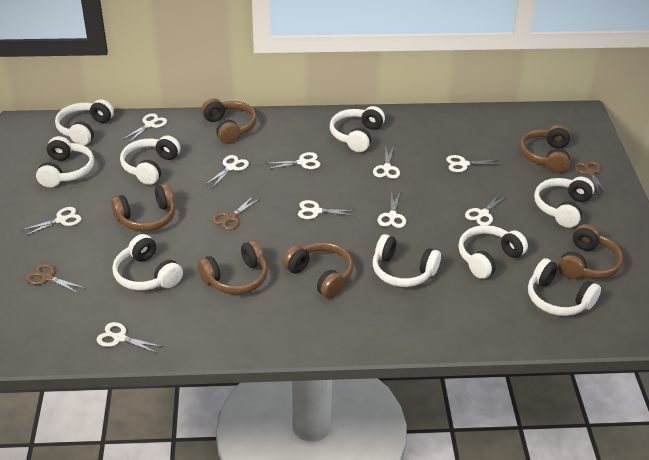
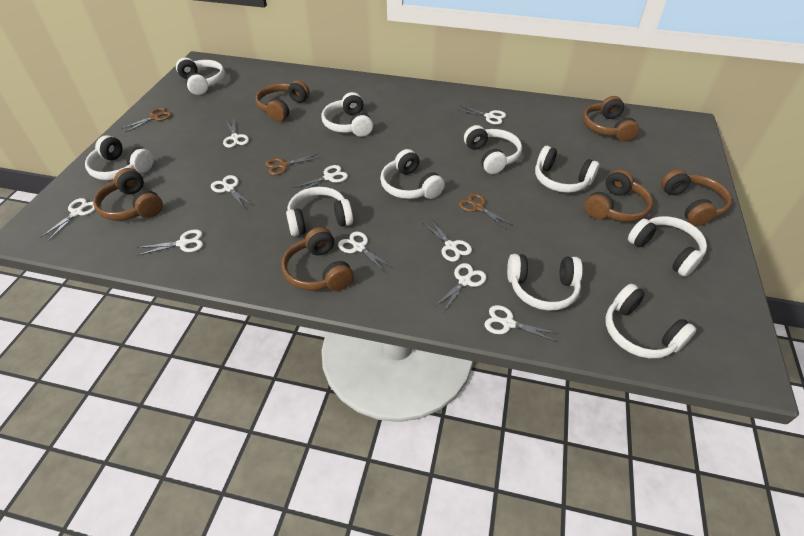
white headphones: 9 -> 10

